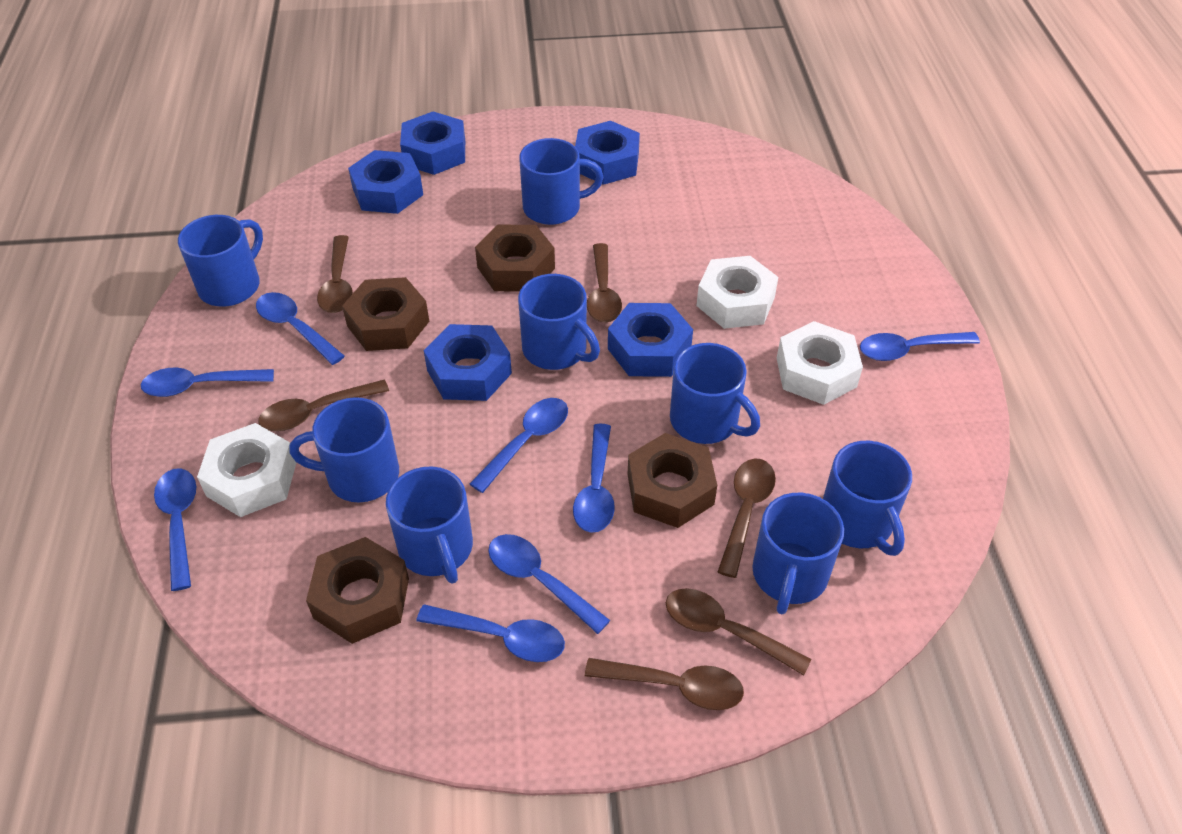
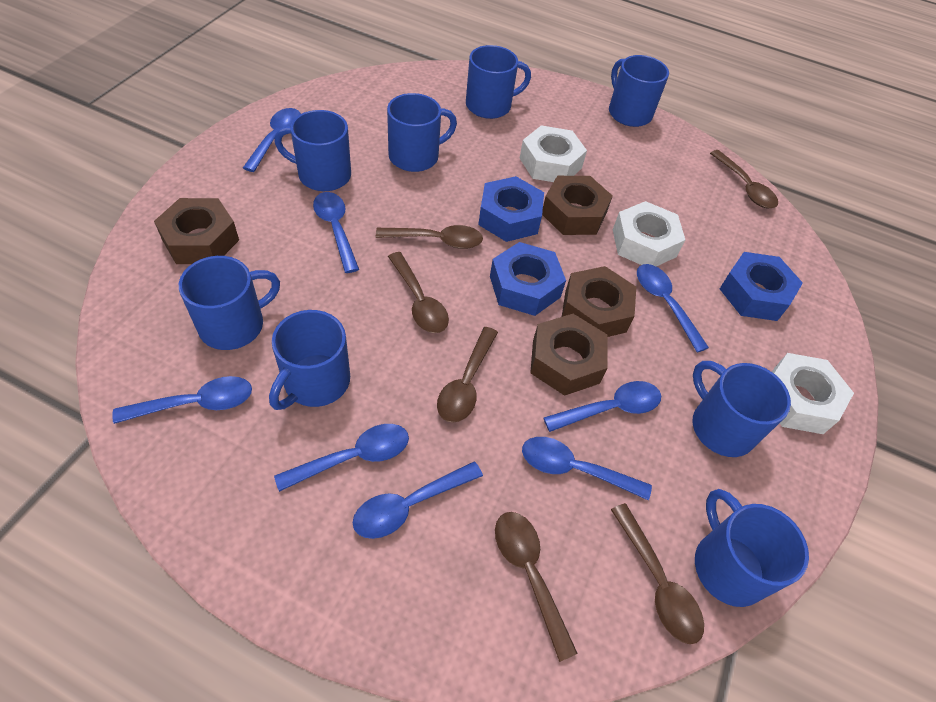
blue nut: 5 -> 3

